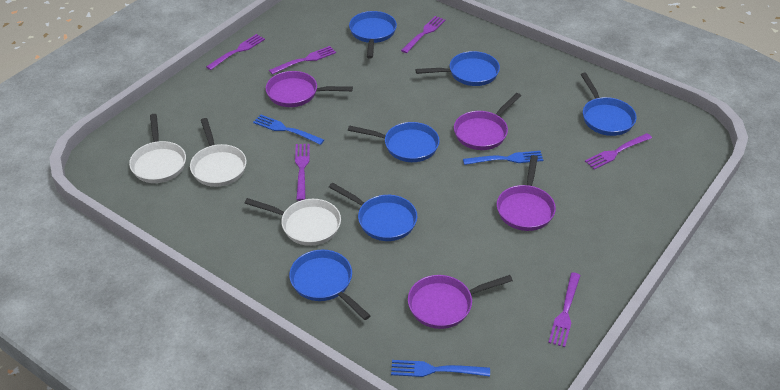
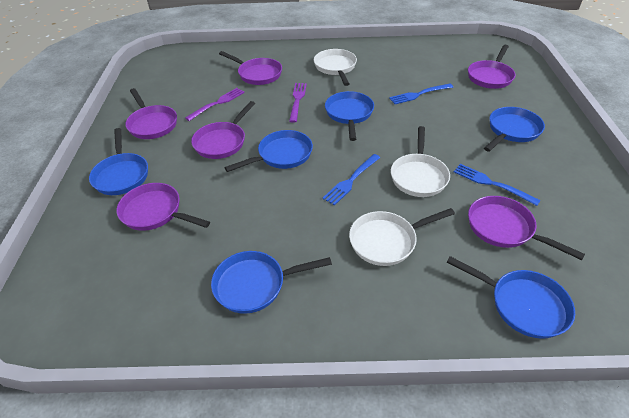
purple fork: 6 -> 2
purple pan: 4 -> 6

